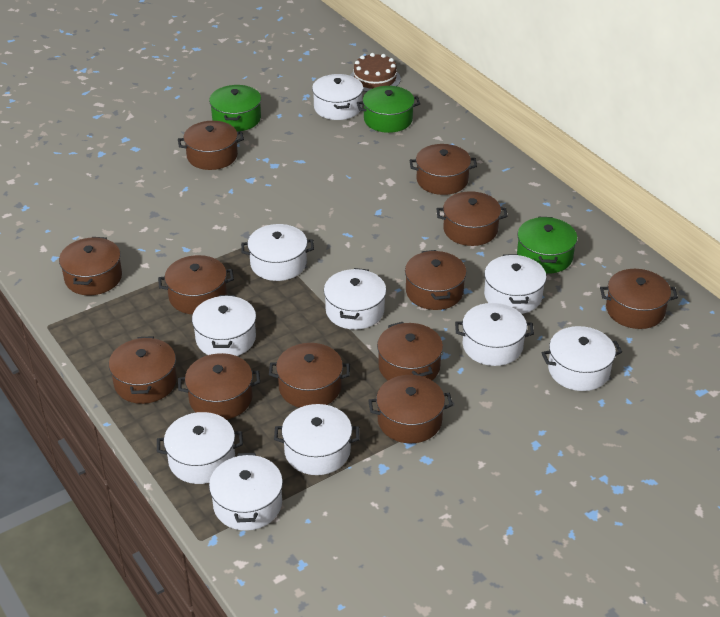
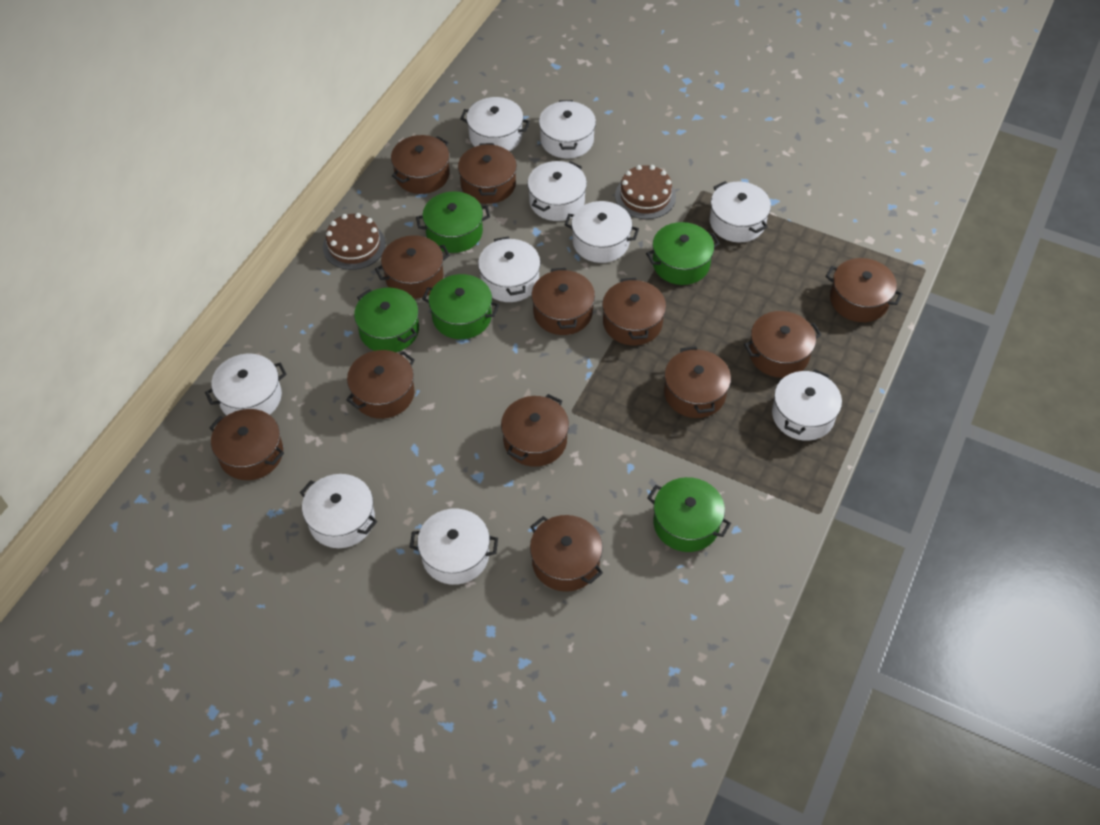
brown cake: 1 -> 2
green pot: 3 -> 5

